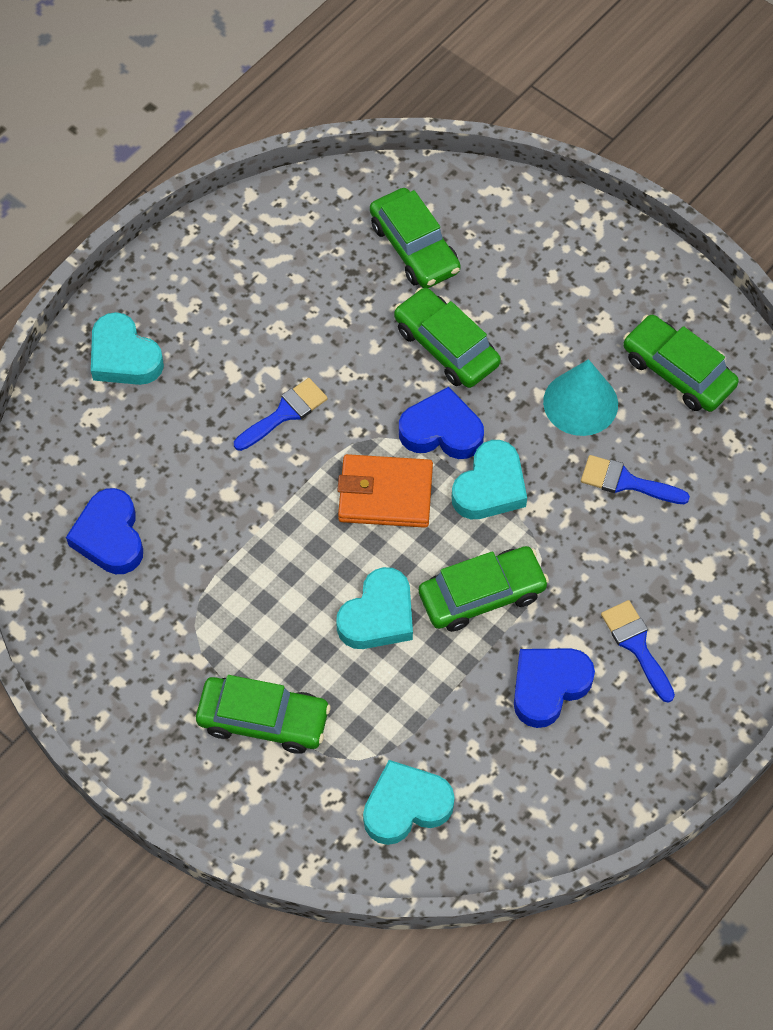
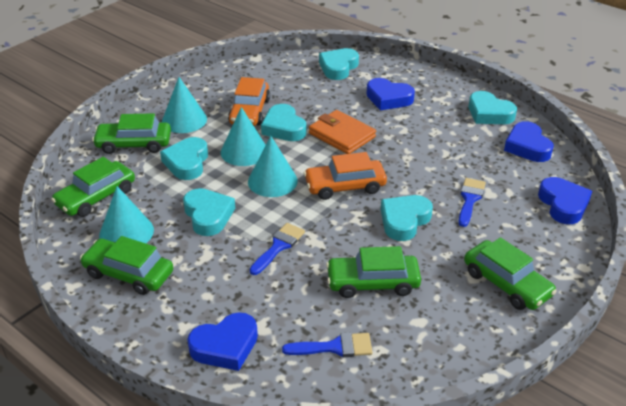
blue heart: 3 -> 4
orange car: 0 -> 2
turquoise cone: 1 -> 4
turquoise heart: 4 -> 6

